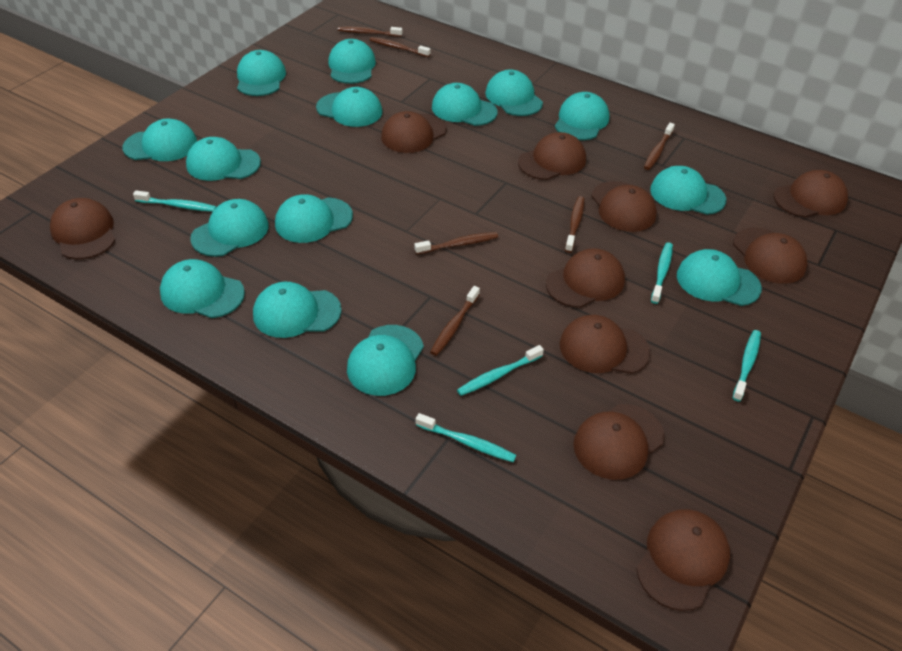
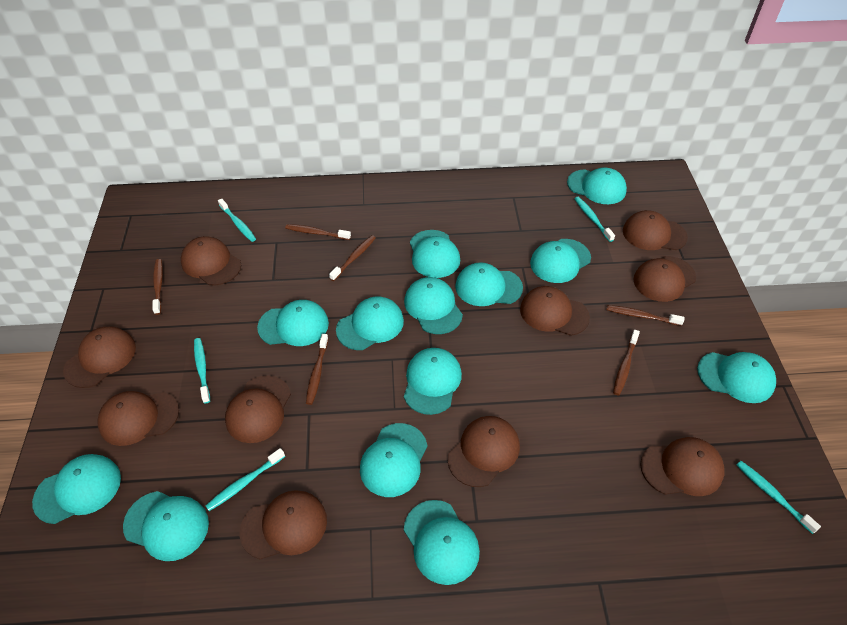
turquoise cap: 15 -> 13

